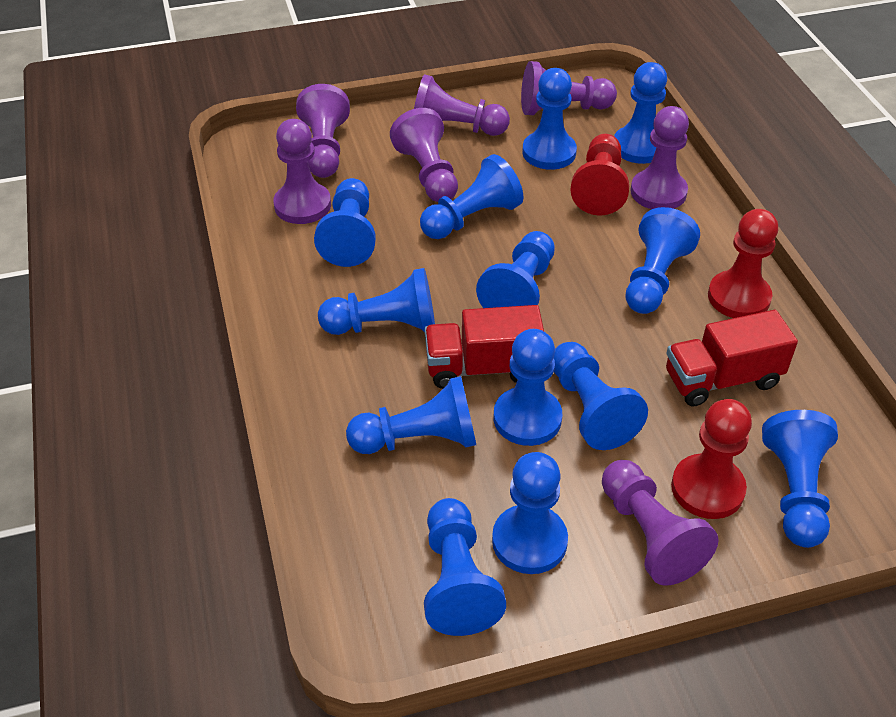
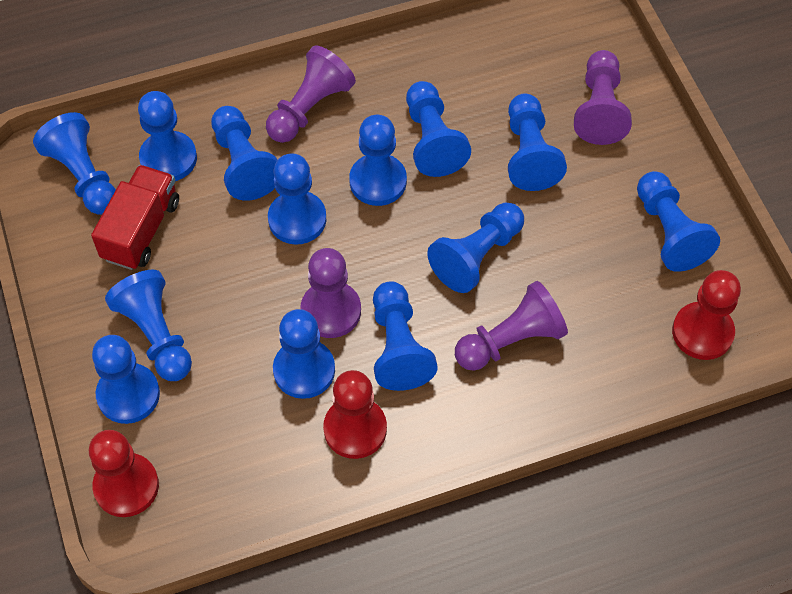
purple pawn: 7 -> 4
red truck: 2 -> 1

